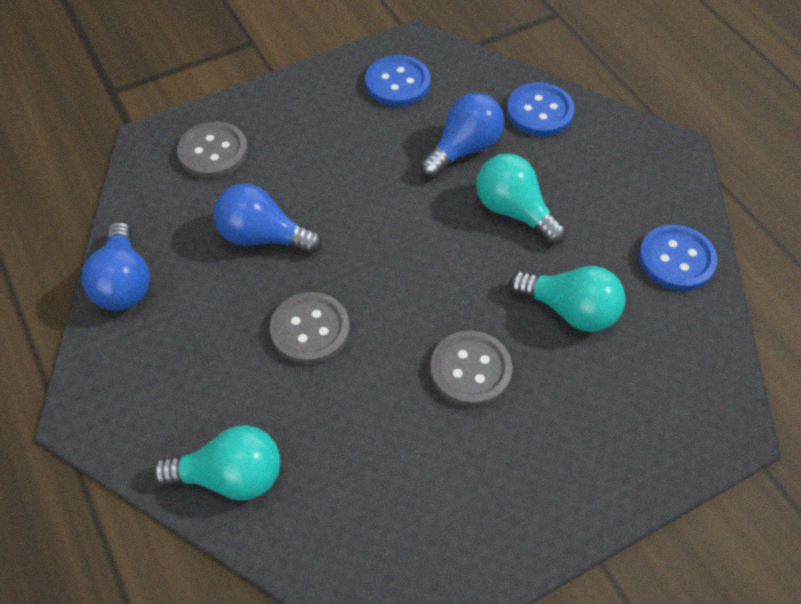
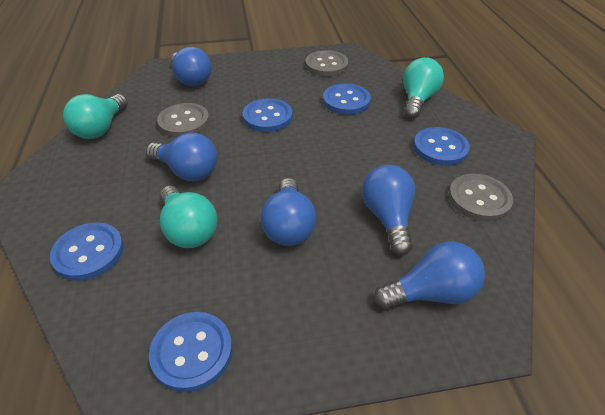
blue button: 3 -> 5
blue light bulb: 3 -> 5

